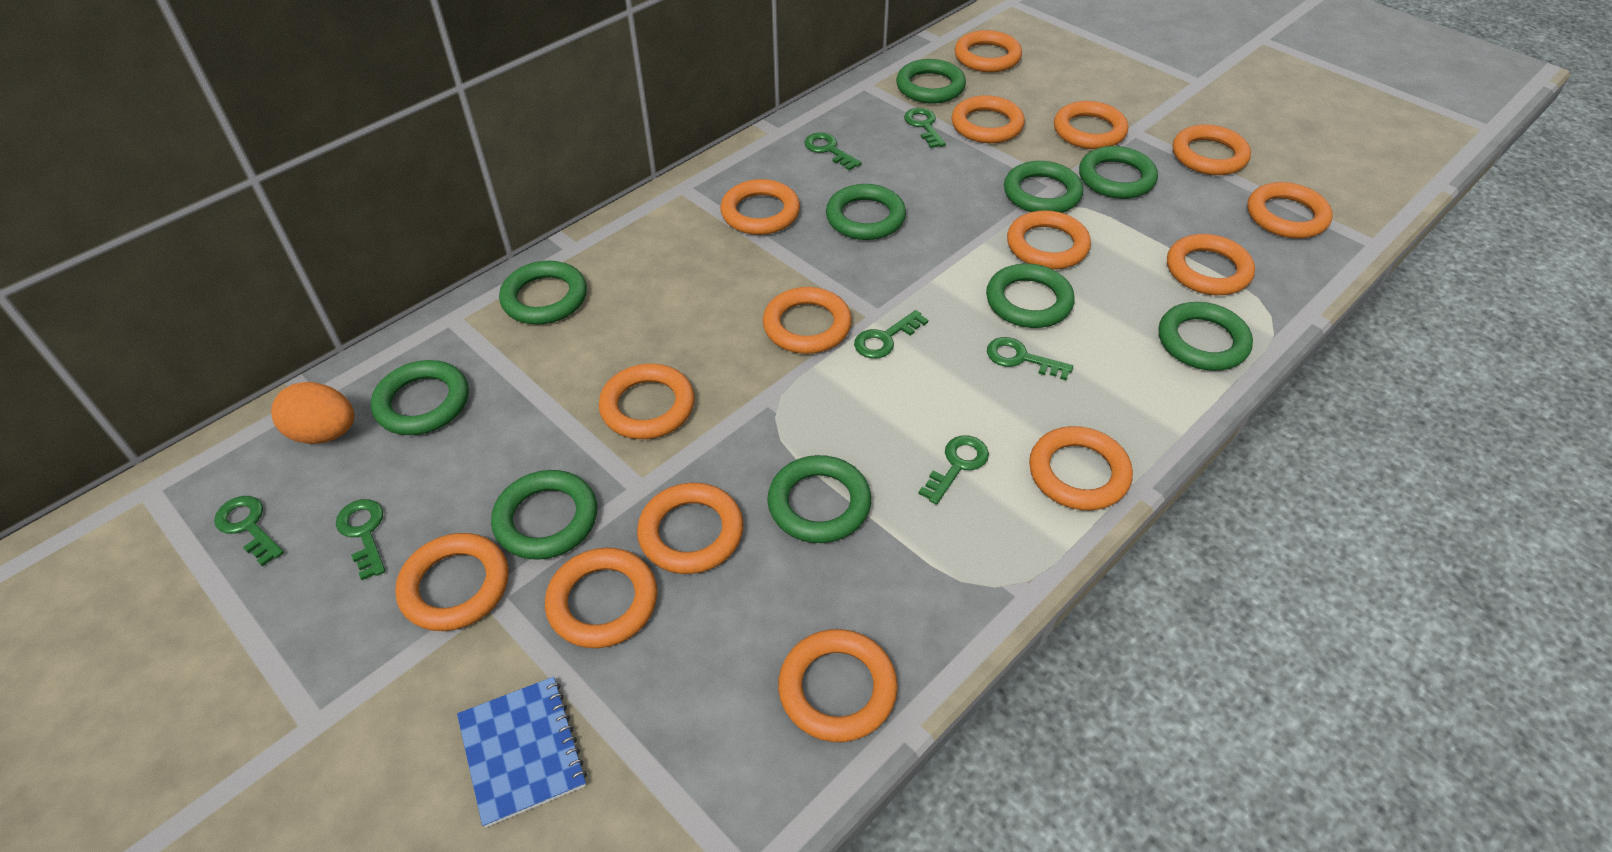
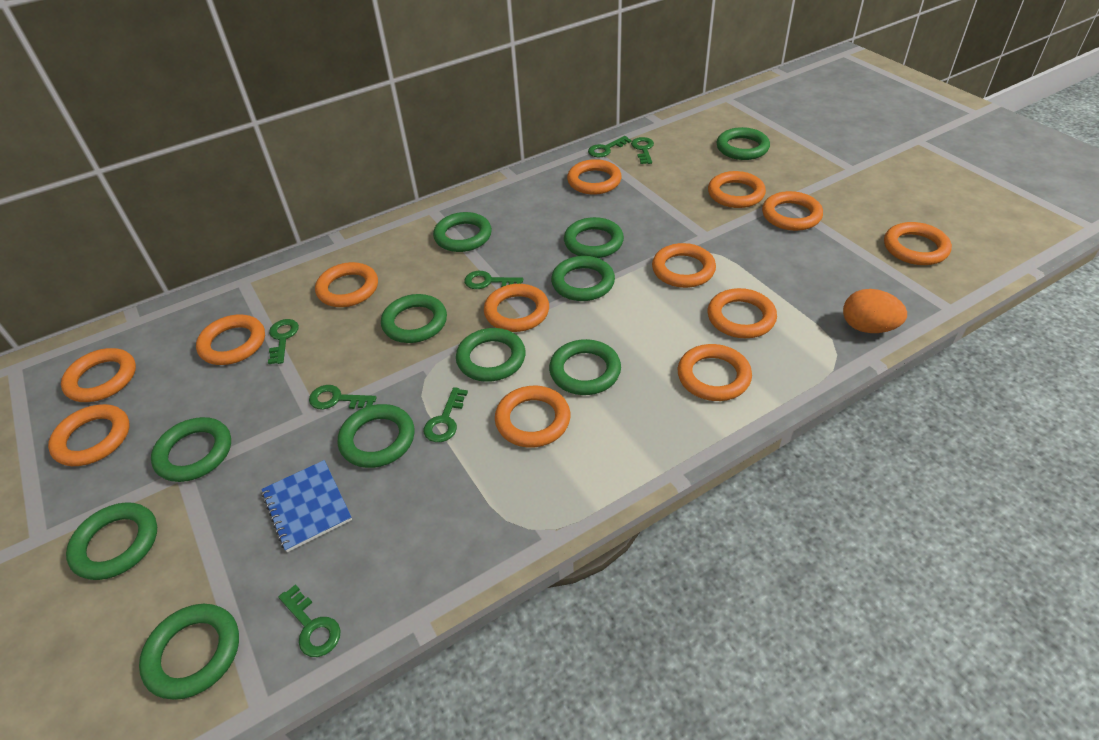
green ring: 10 -> 11
orange ring: 15 -> 13

